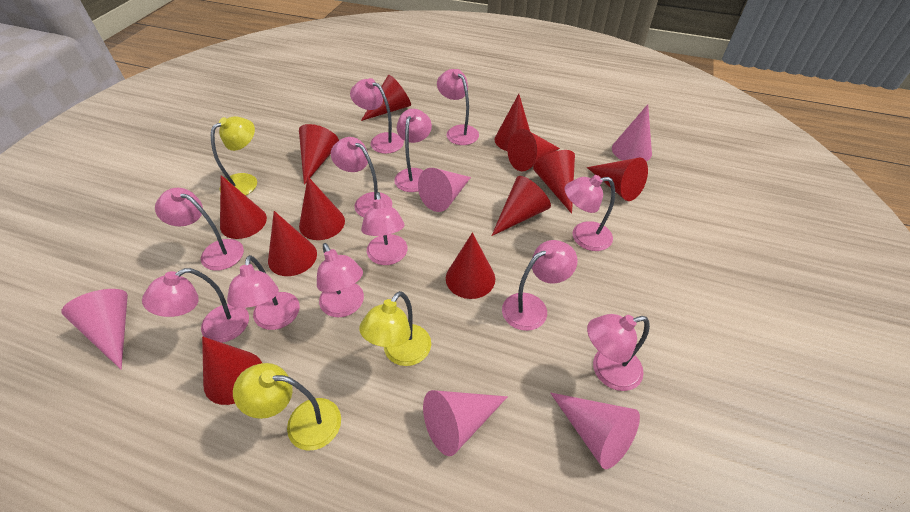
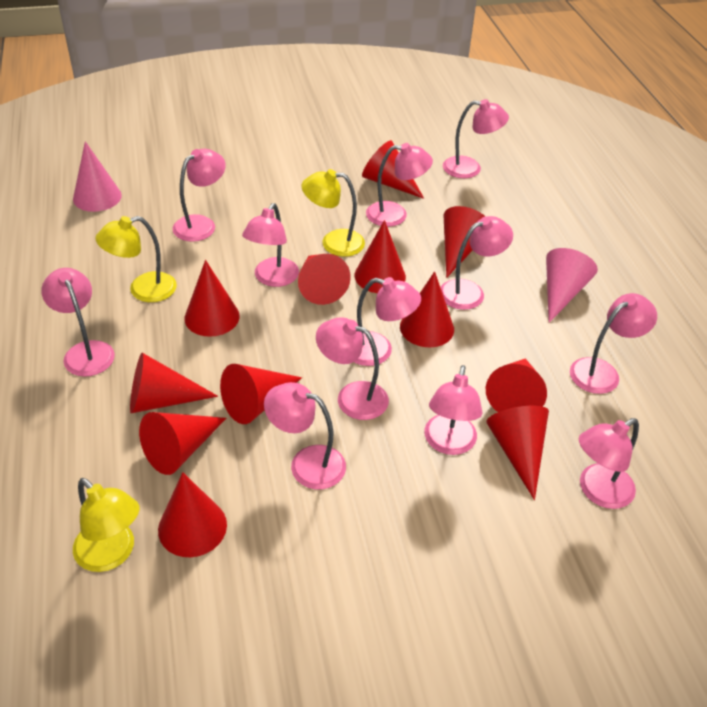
pink cone: 5 -> 2

